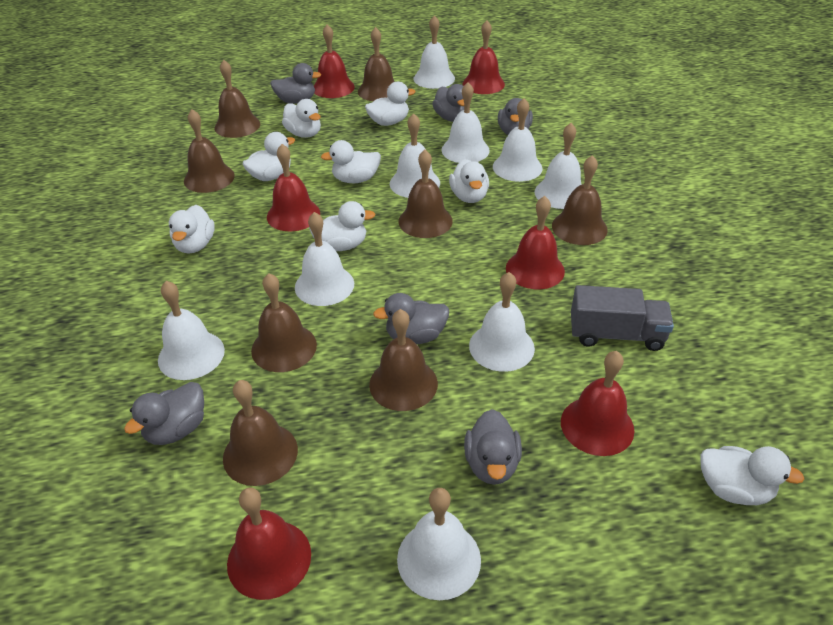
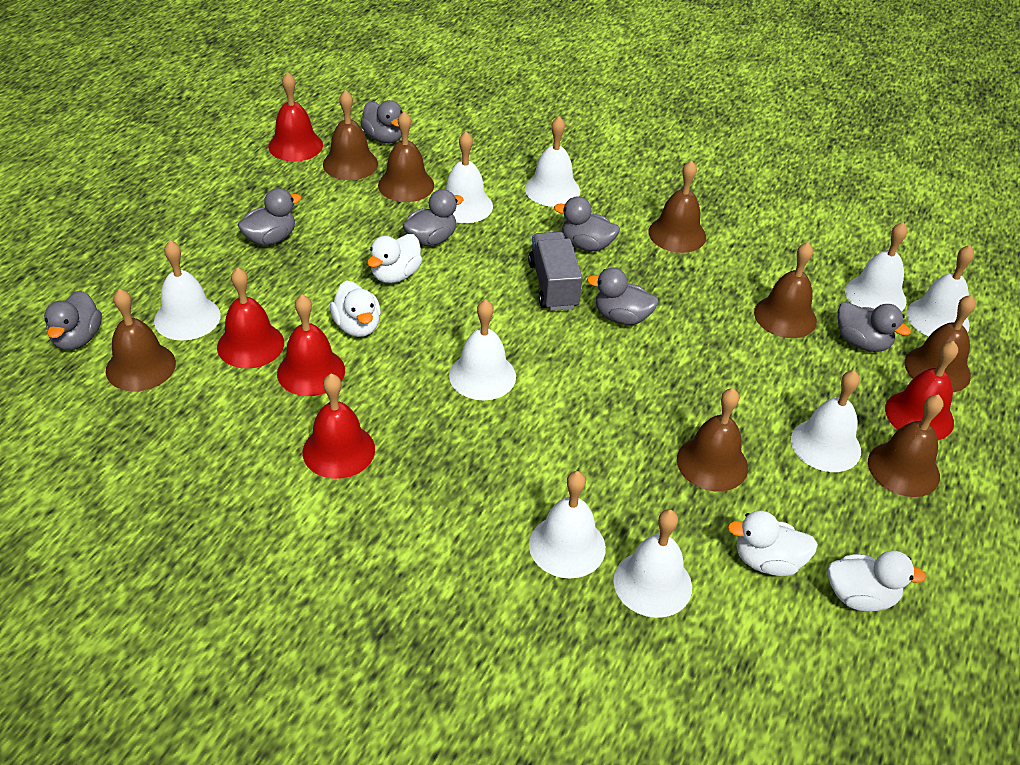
grey duck: 6 -> 7
red bell: 6 -> 5
white duck: 8 -> 4

